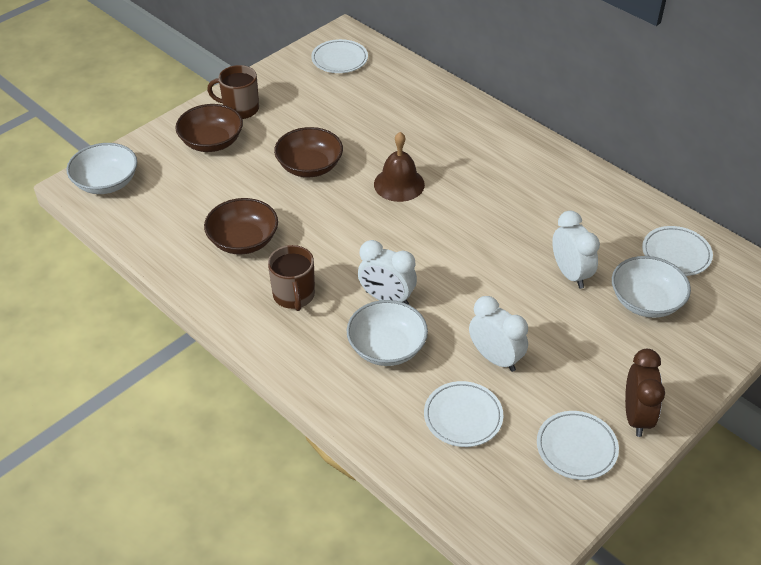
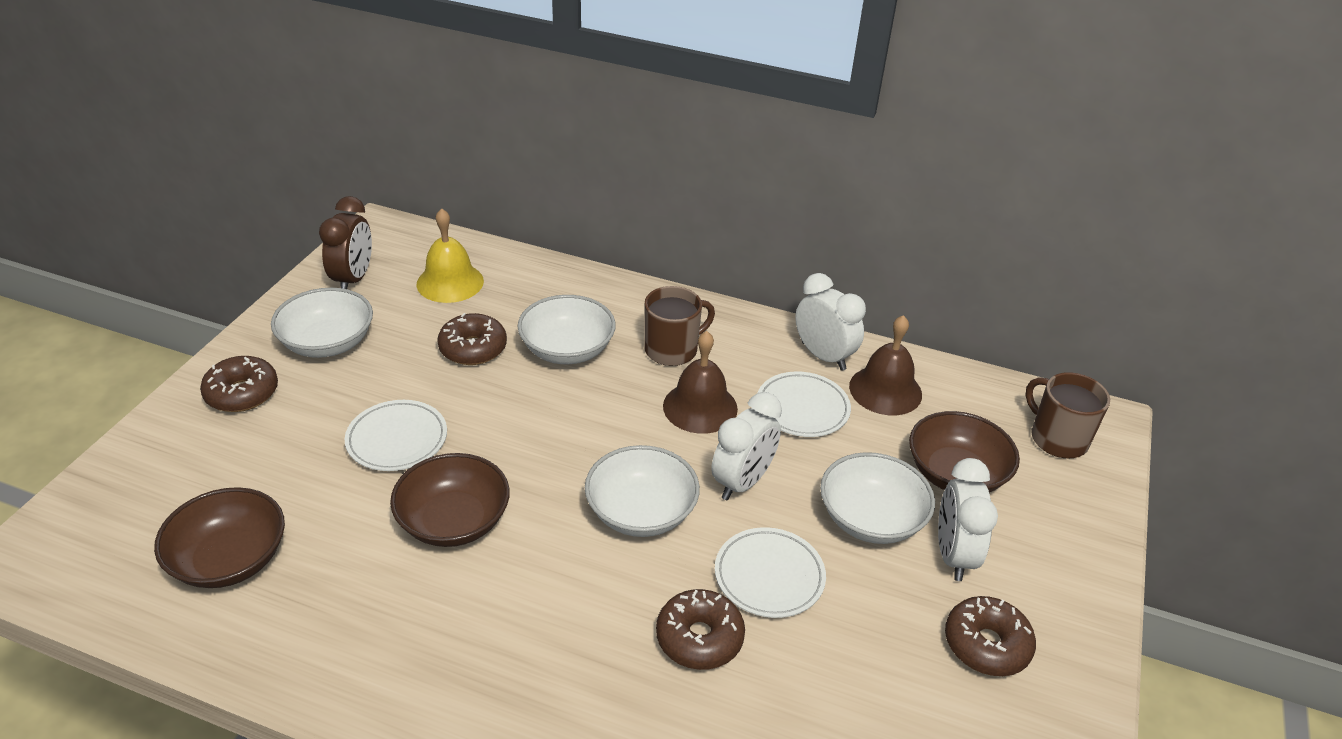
brown bell: 1 -> 2
brown donut: 0 -> 4
white bowl: 3 -> 4
white plate: 4 -> 3
yellow bell: 0 -> 1

